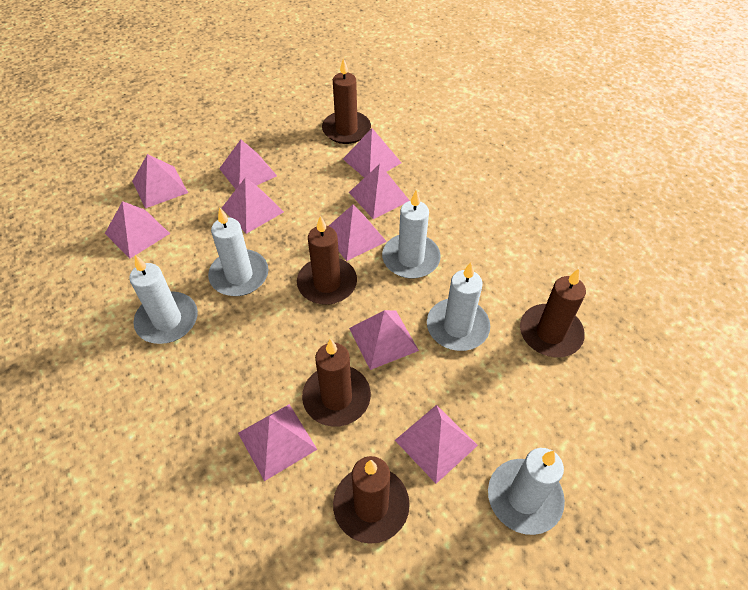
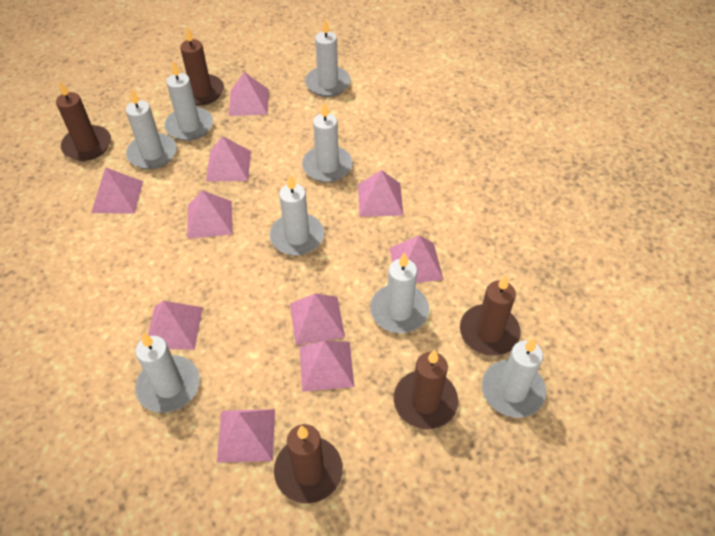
white candle: 5 -> 8

